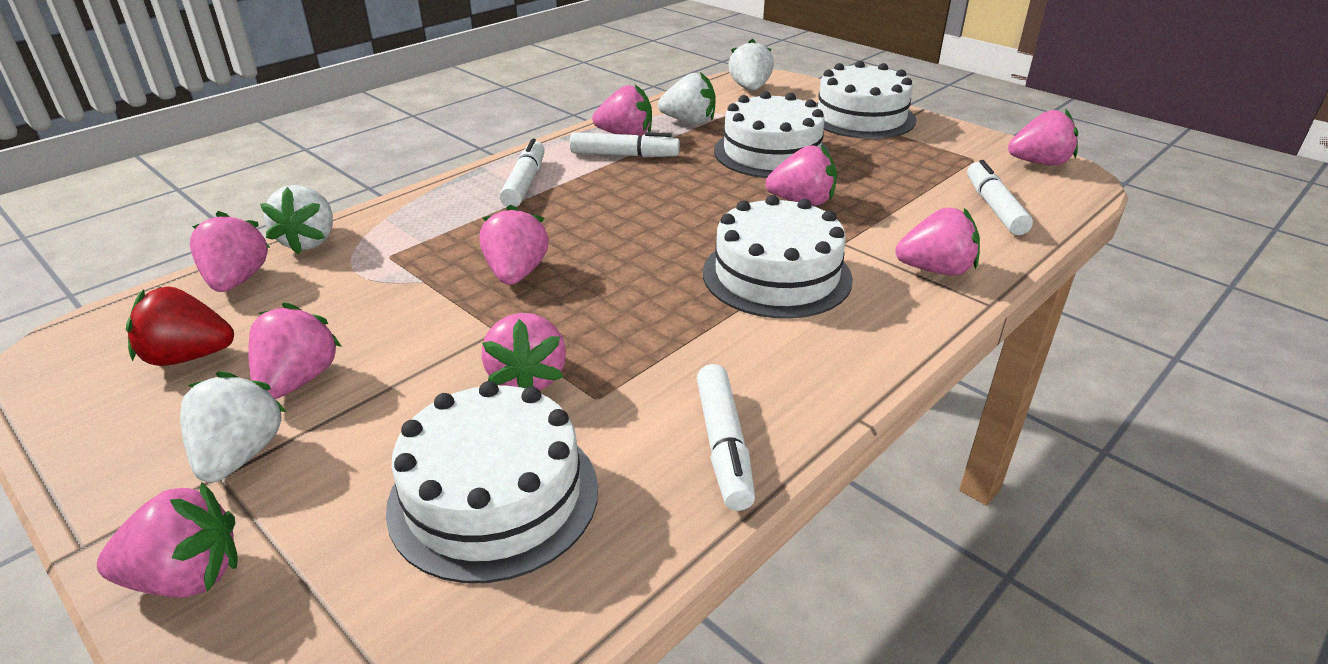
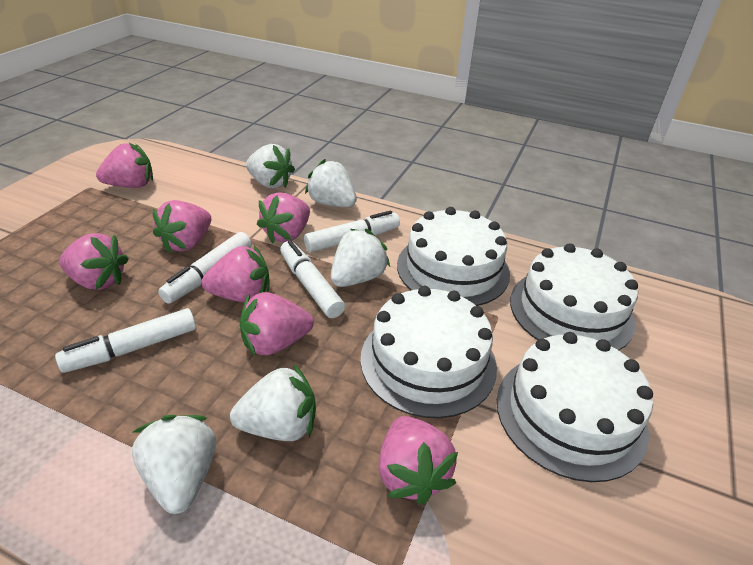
pink strawberry: 9 -> 7
red strawberry: 1 -> 0
white strawberry: 4 -> 5

